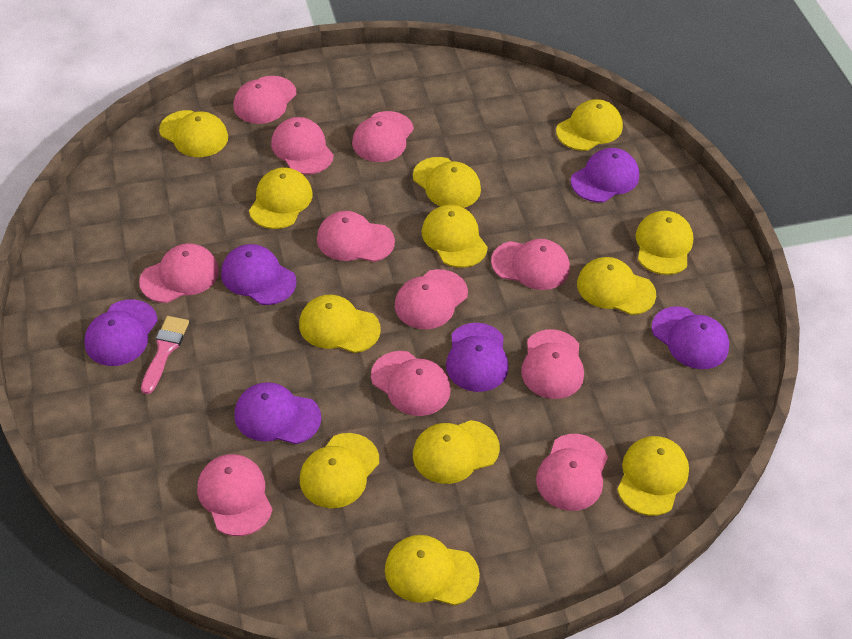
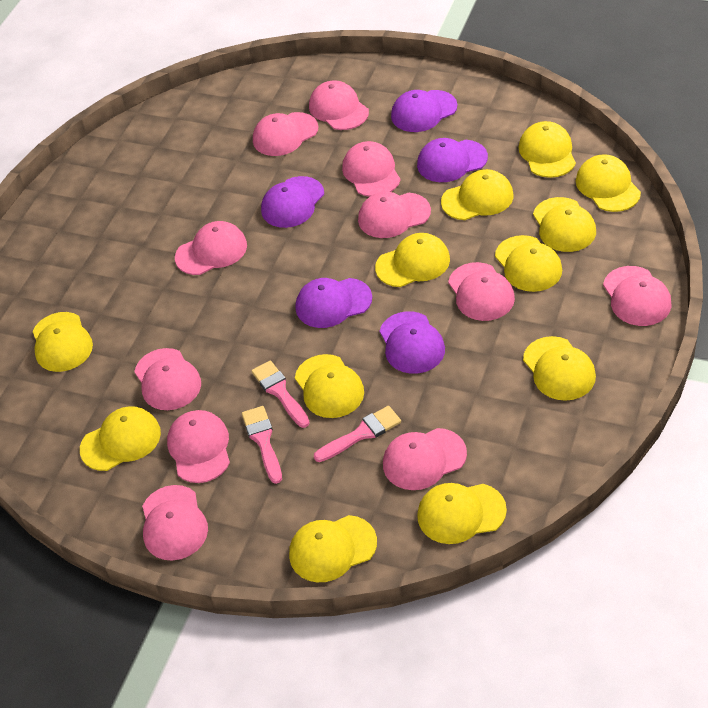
pink brush: 1 -> 3
purple cap: 6 -> 5

